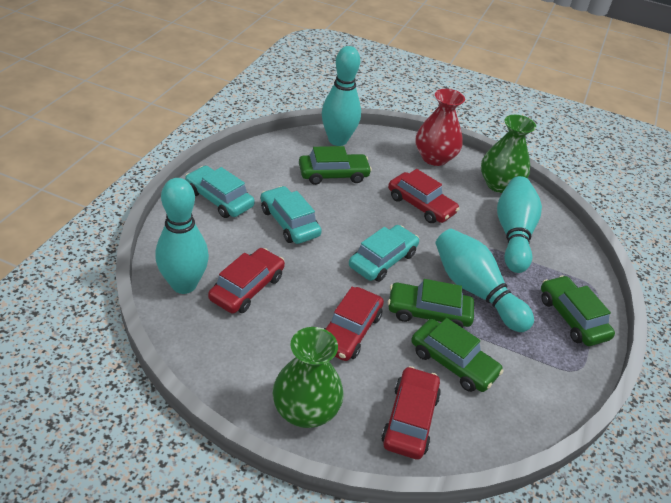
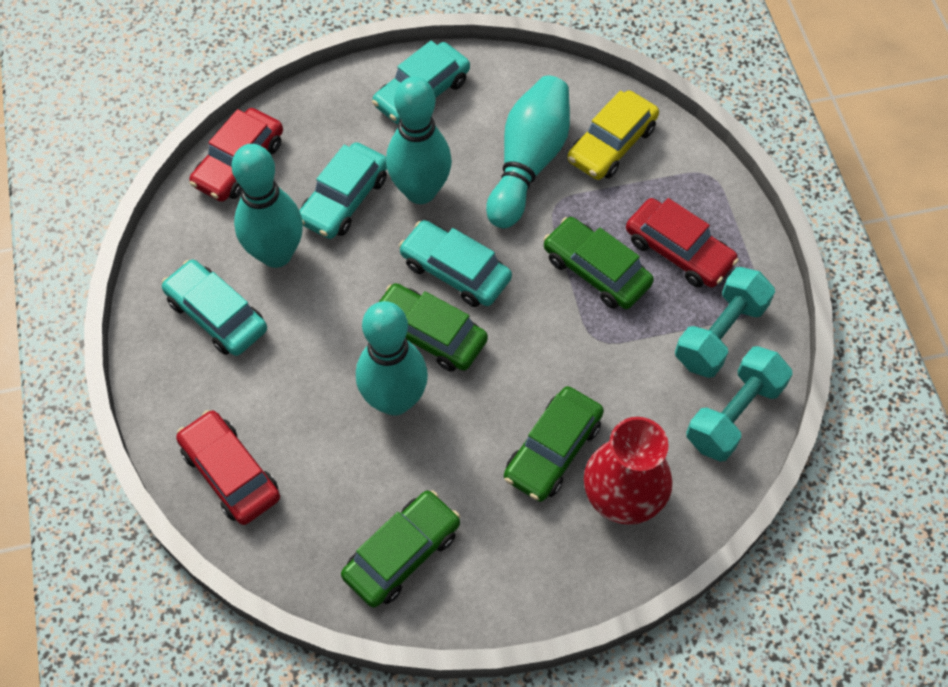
green vase: 2 -> 0
red car: 4 -> 3
turquoise car: 3 -> 4
turquoise dumbbell: 0 -> 2
yellow car: 0 -> 1

